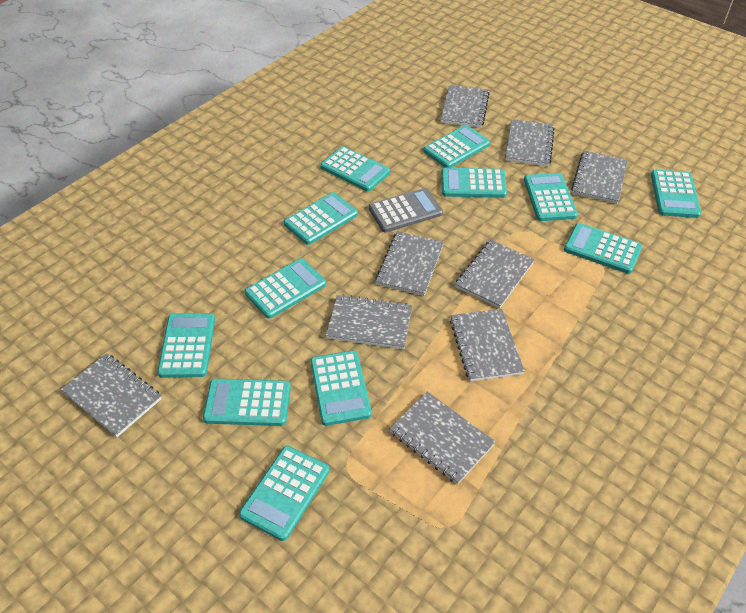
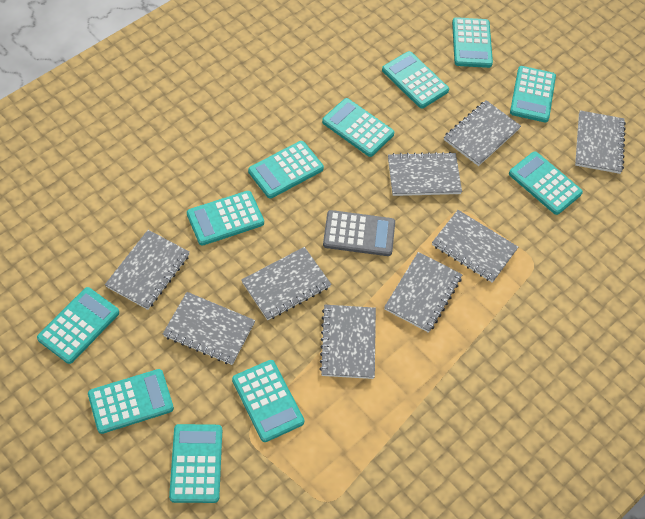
turquoise calculator: 12 -> 11

